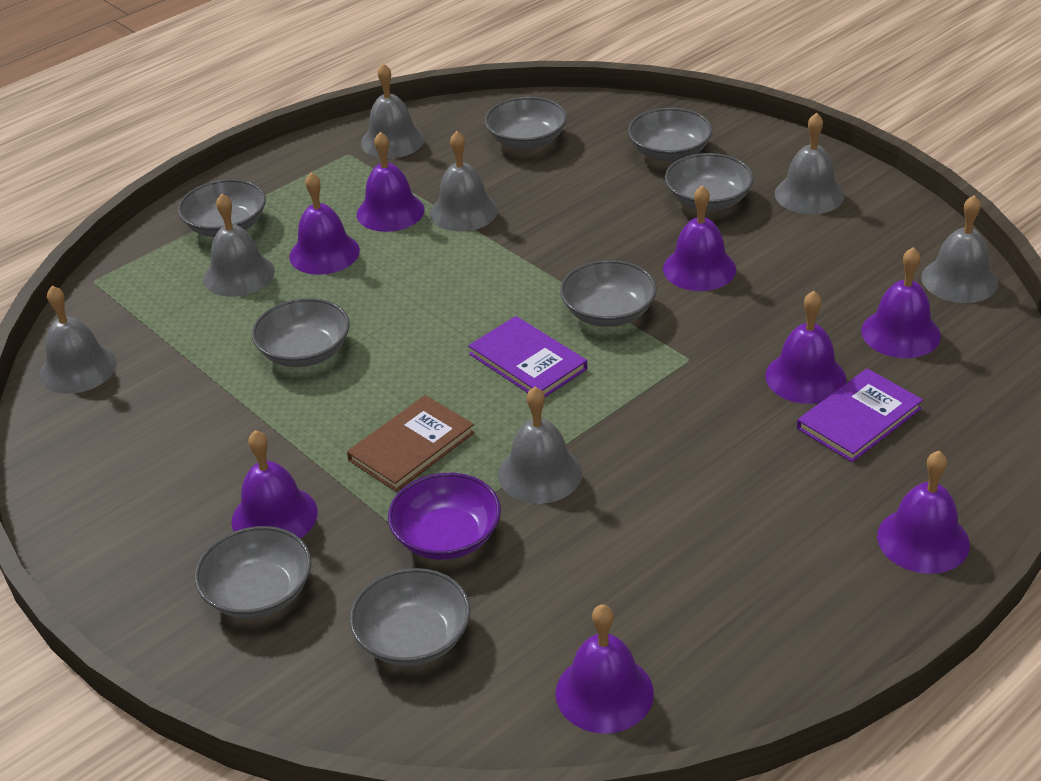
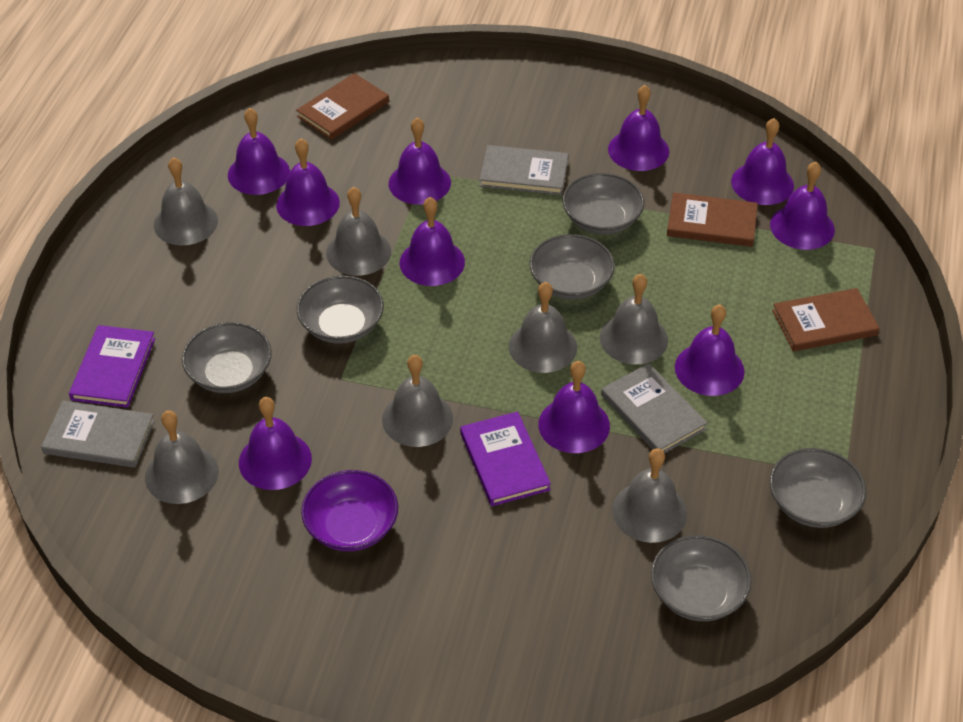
brown book: 1 -> 3
grey book: 0 -> 3
grey bowl: 8 -> 6
purple bell: 8 -> 10

